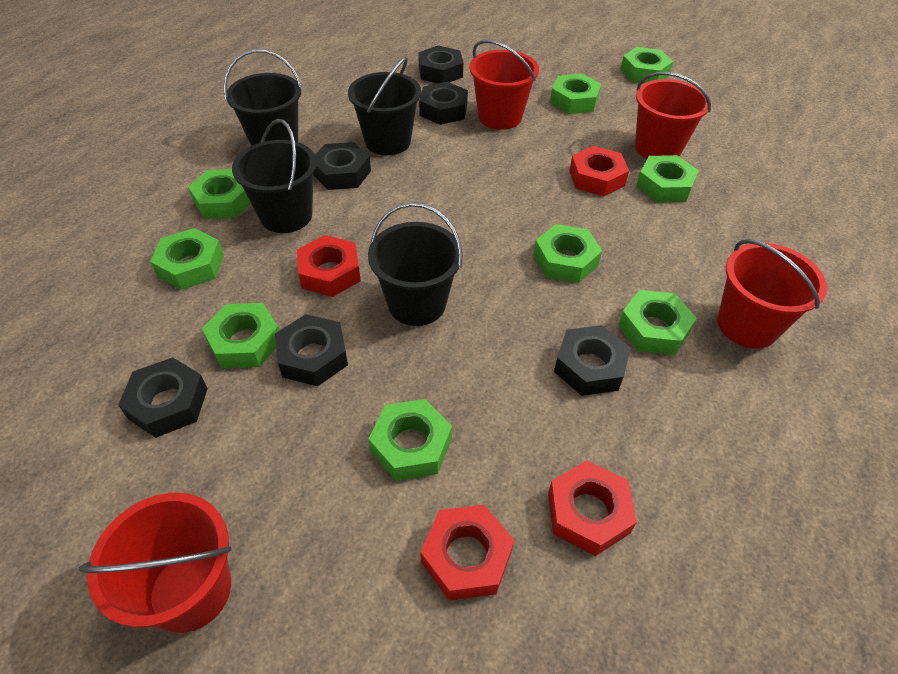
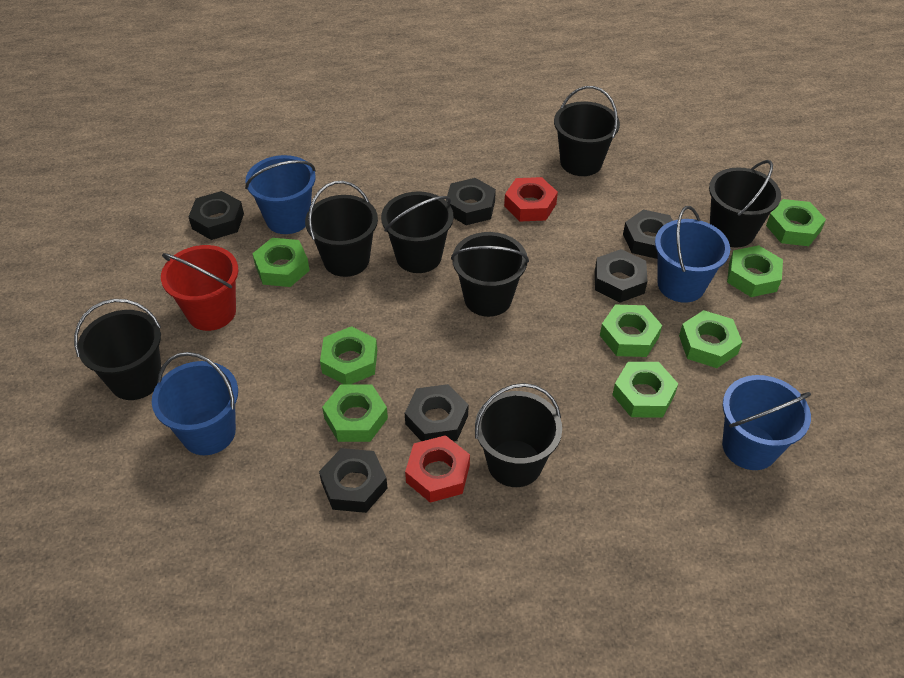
black bucket: 4 -> 7
blue bucket: 0 -> 4
green nut: 9 -> 8
red bucket: 4 -> 1
red nut: 4 -> 2

